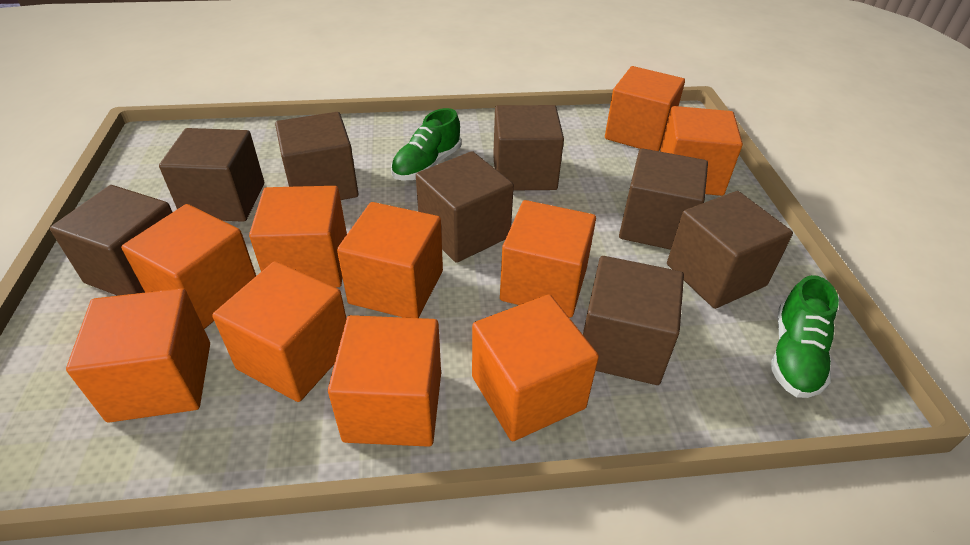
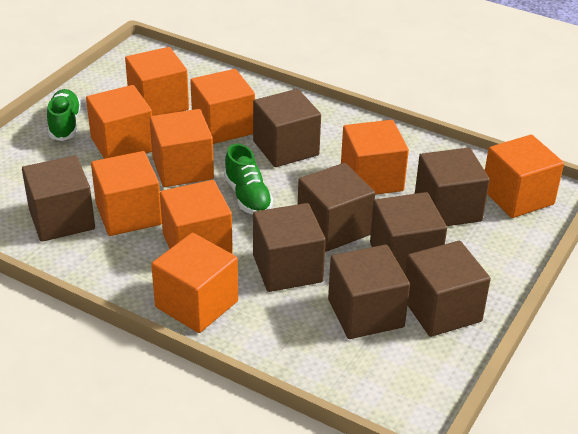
orange cube: 10 -> 9

